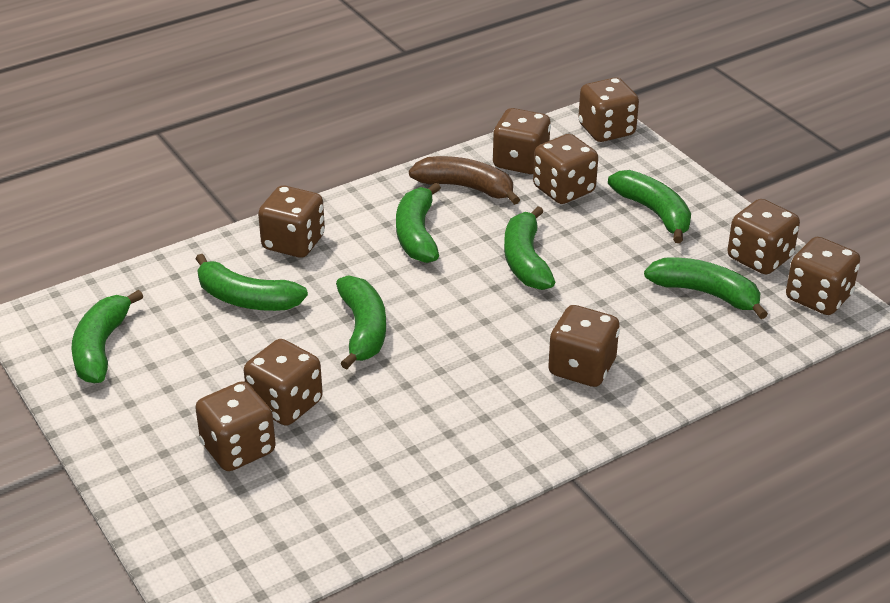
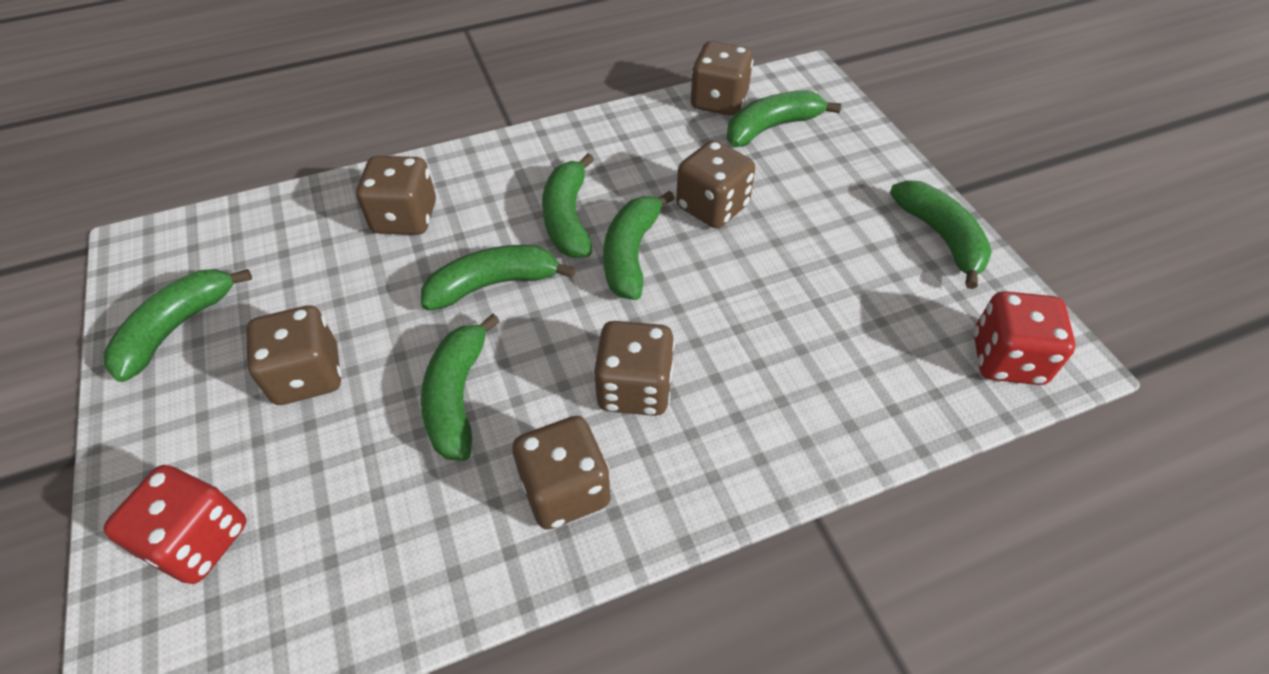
brown banana: 1 -> 0
brown dice: 9 -> 6
red dice: 0 -> 2

